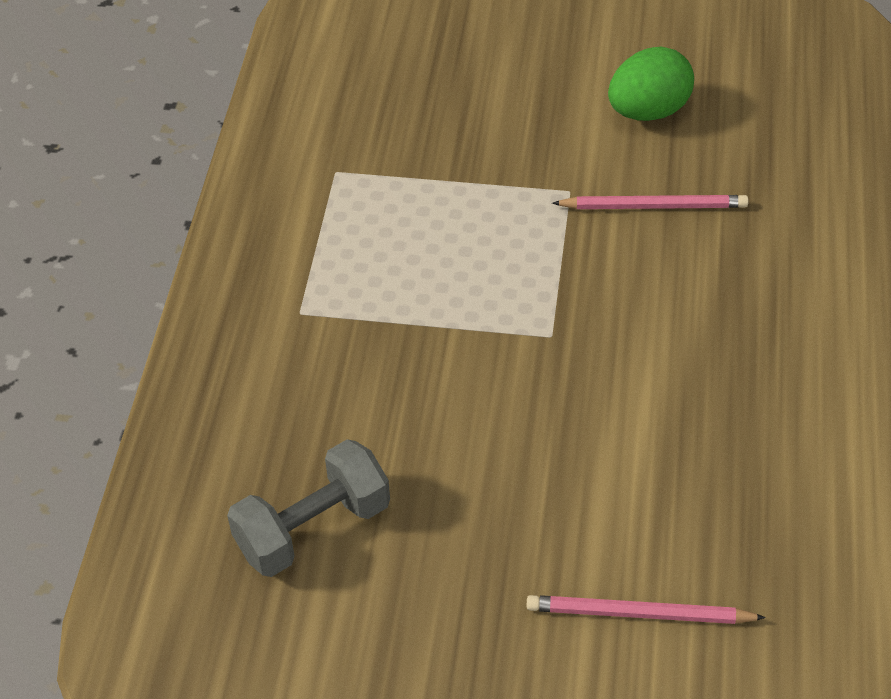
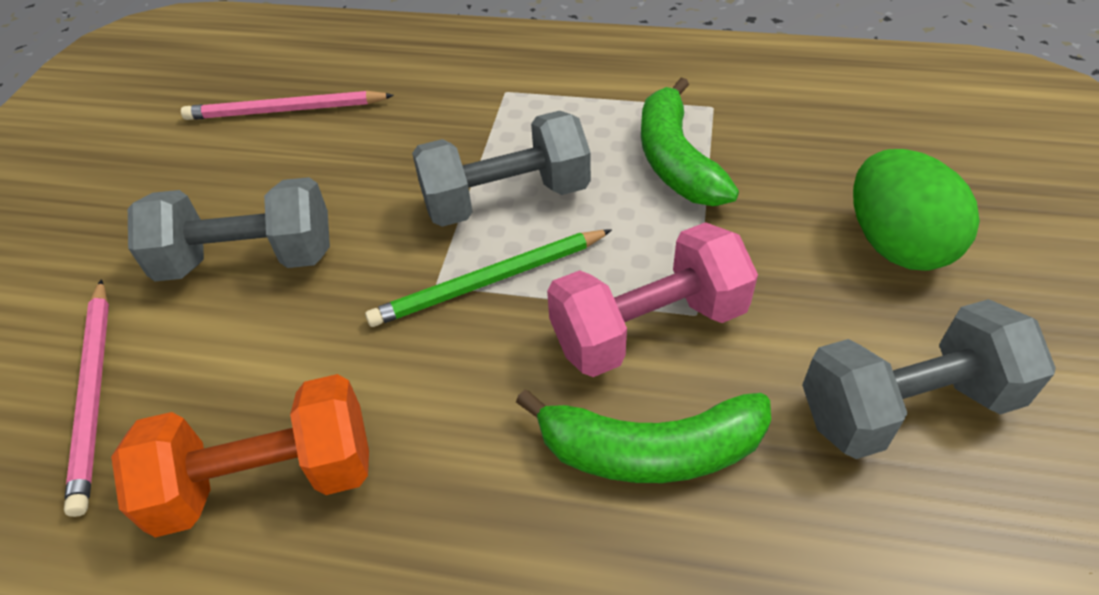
green banana: 0 -> 2
green pencil: 0 -> 1
grey dumbbell: 1 -> 3
orange dumbbell: 0 -> 1
pink dumbbell: 0 -> 1

